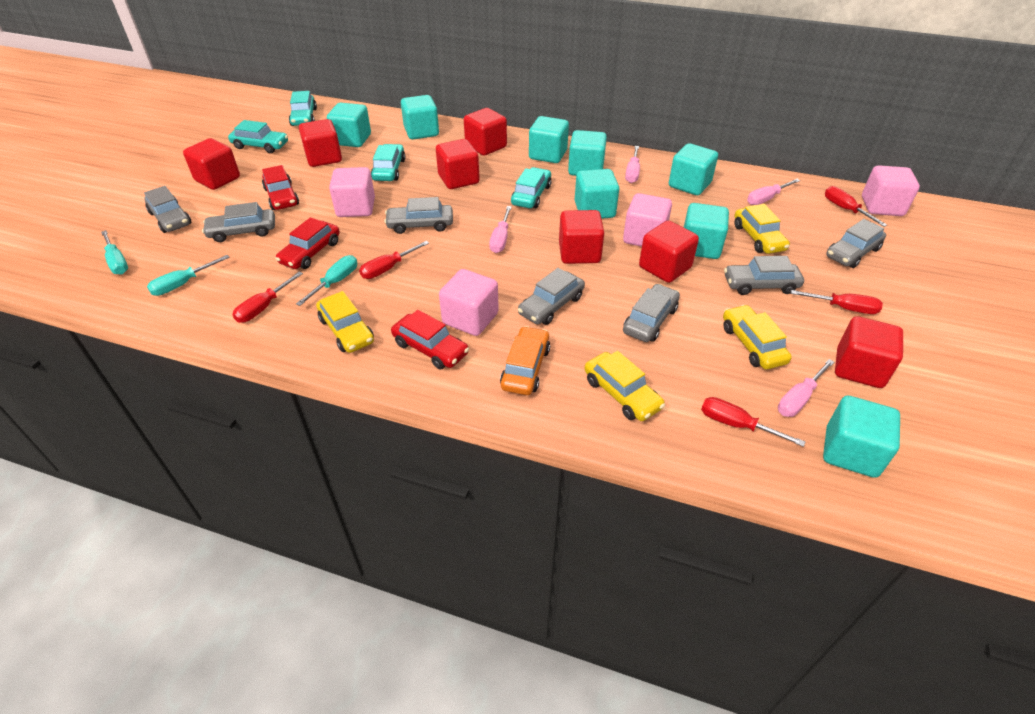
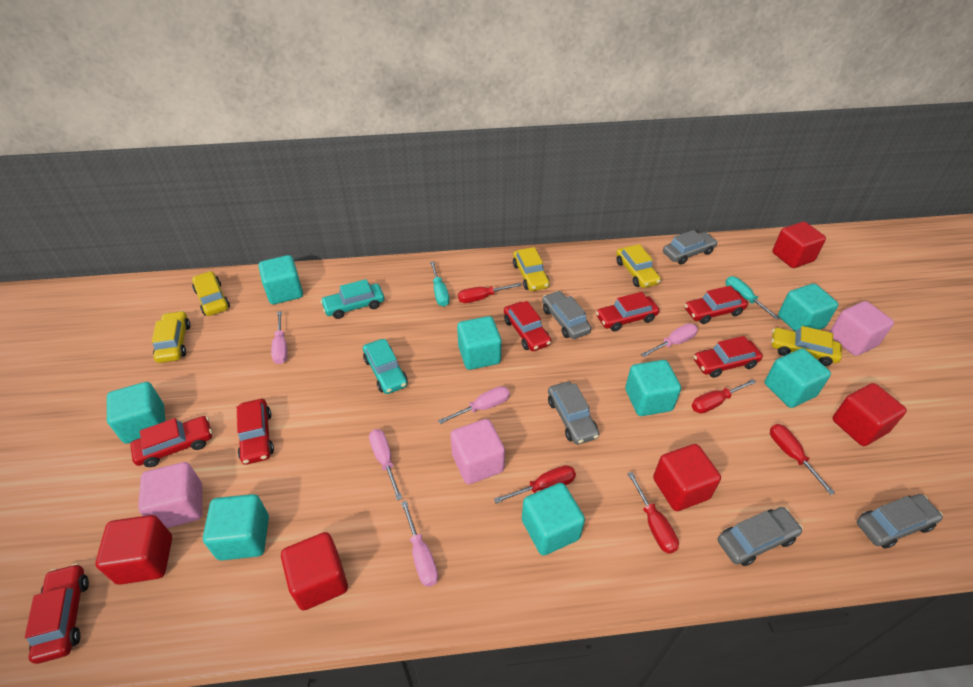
grey car: 7 -> 5
orange car: 1 -> 0
pink cube: 4 -> 3
pink screwdriver: 4 -> 5
red car: 3 -> 7
red cube: 7 -> 5
turquoise car: 4 -> 2
turquoise screwdriver: 3 -> 2
yellow car: 4 -> 5

